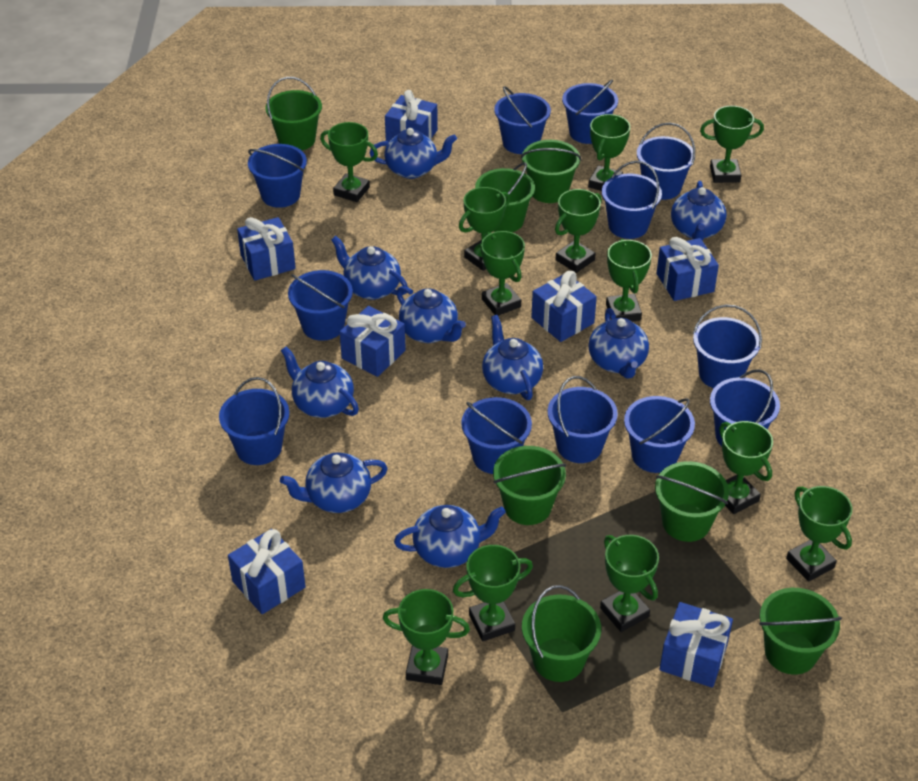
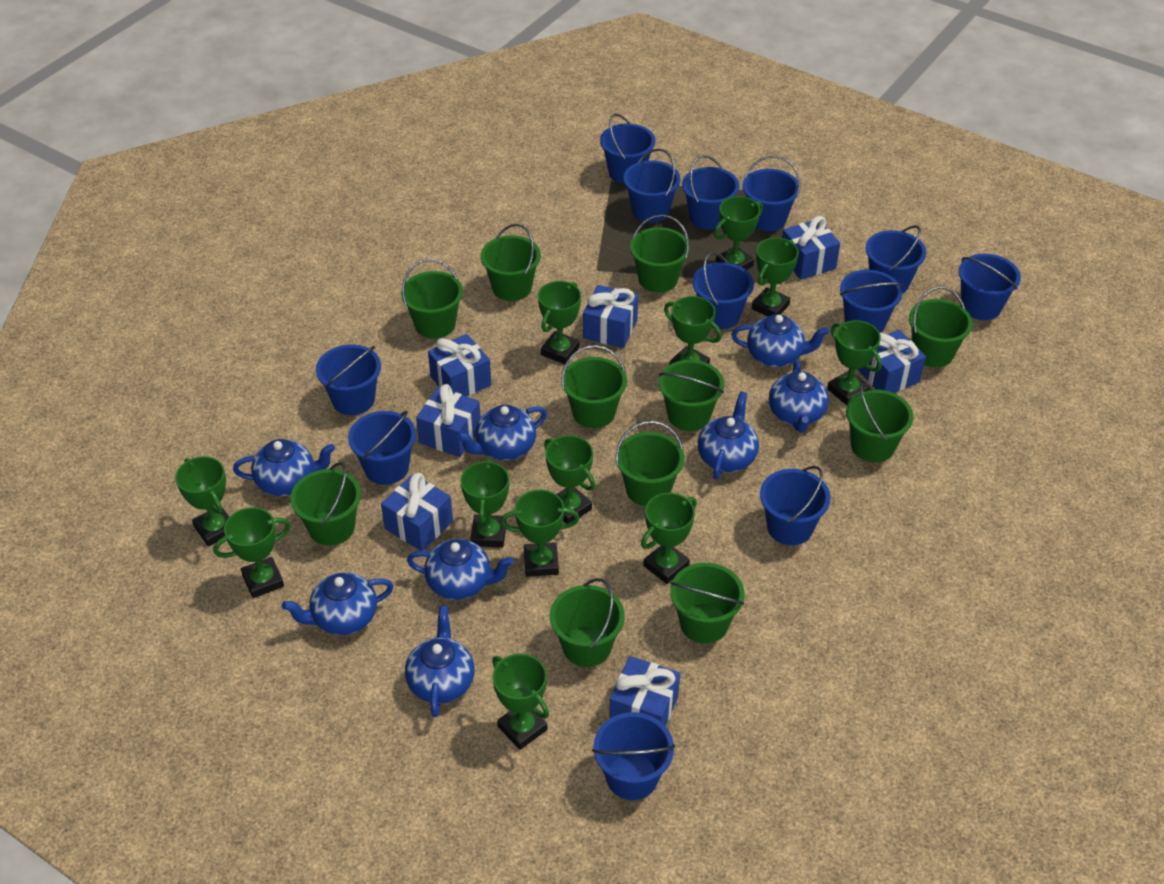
blue teapot: 9 -> 8
green bucket: 7 -> 11

